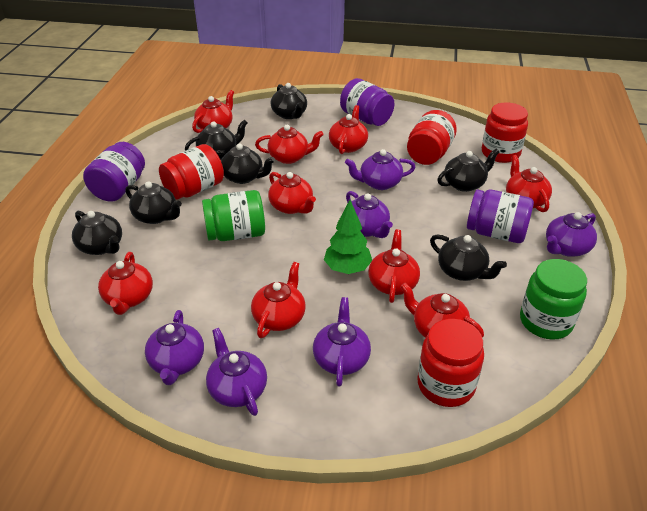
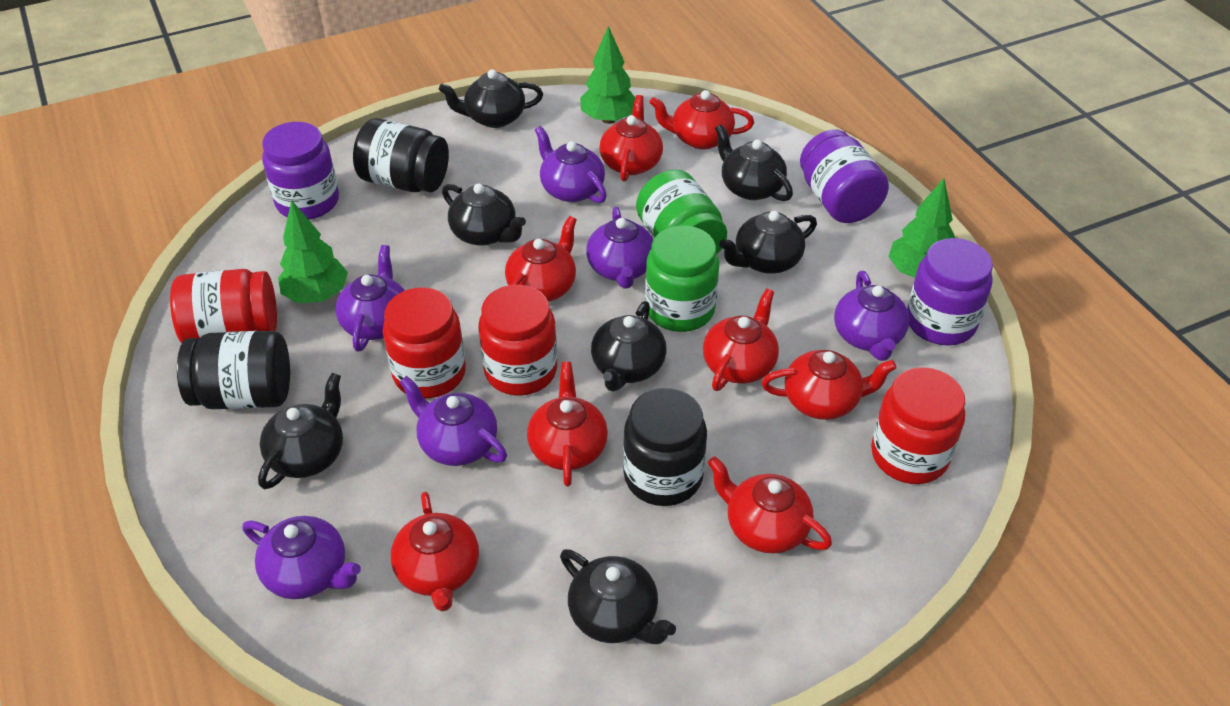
black jar: 0 -> 3
green tree: 1 -> 3
red teapot: 9 -> 8

